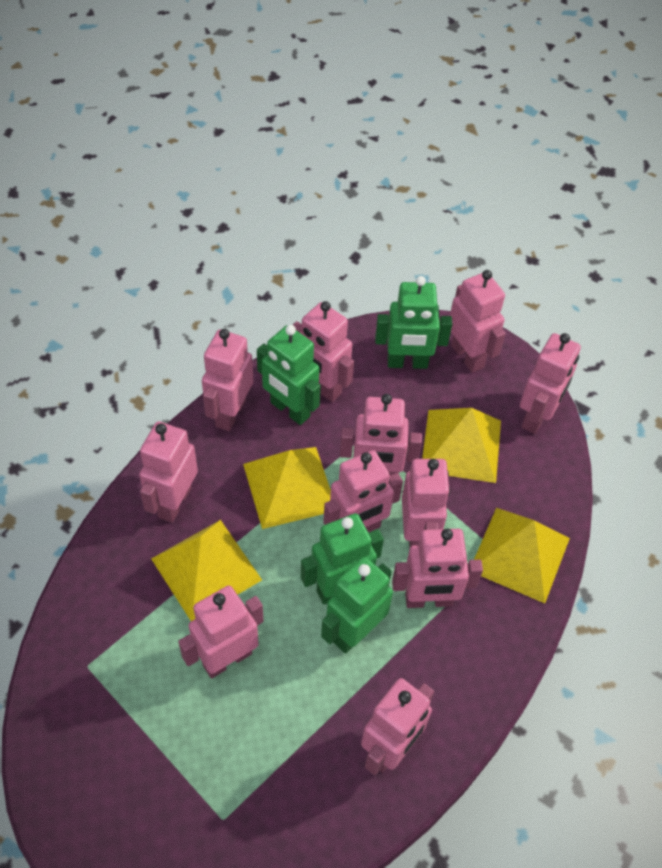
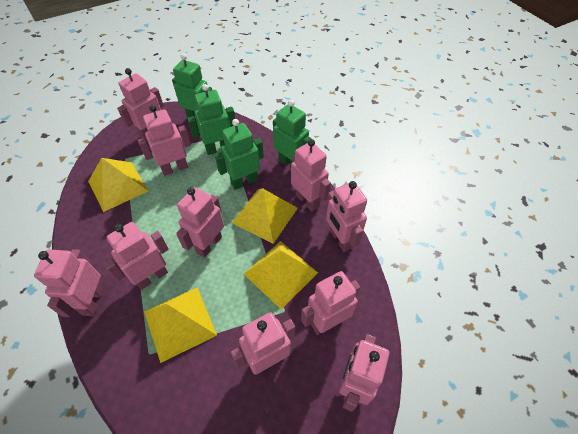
pink robot: 11 -> 10

